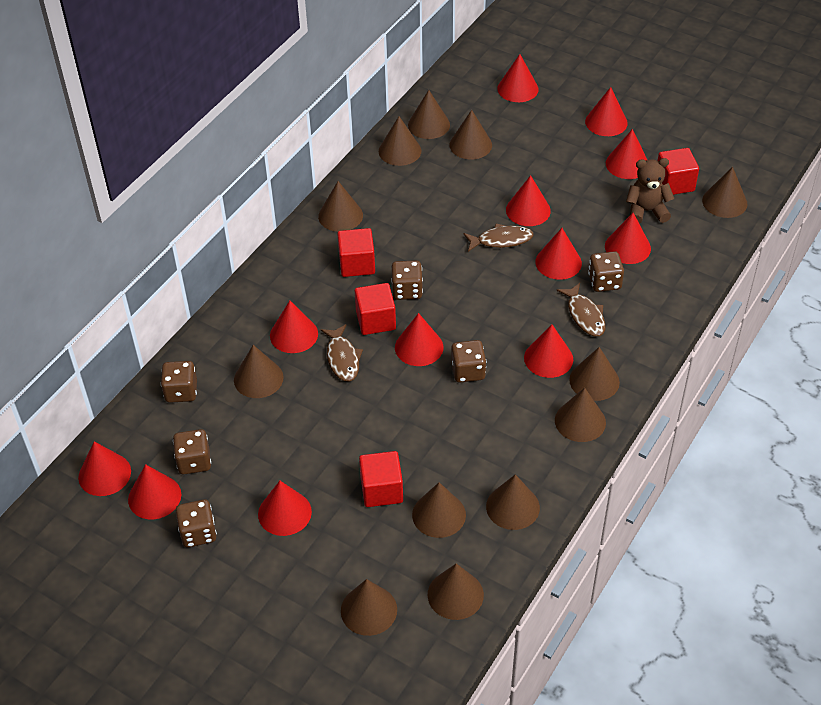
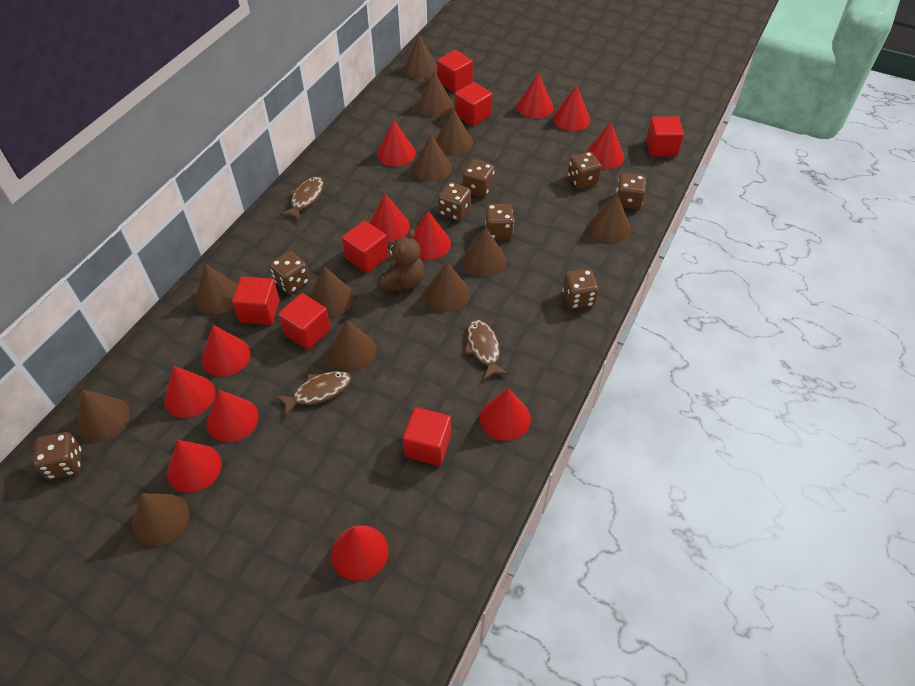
brown dice: 6 -> 8
red cube: 4 -> 7

